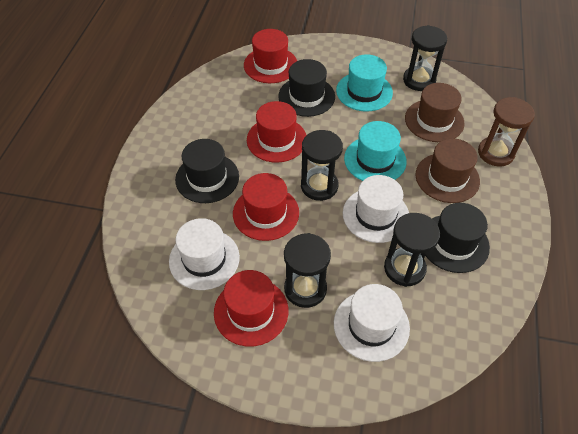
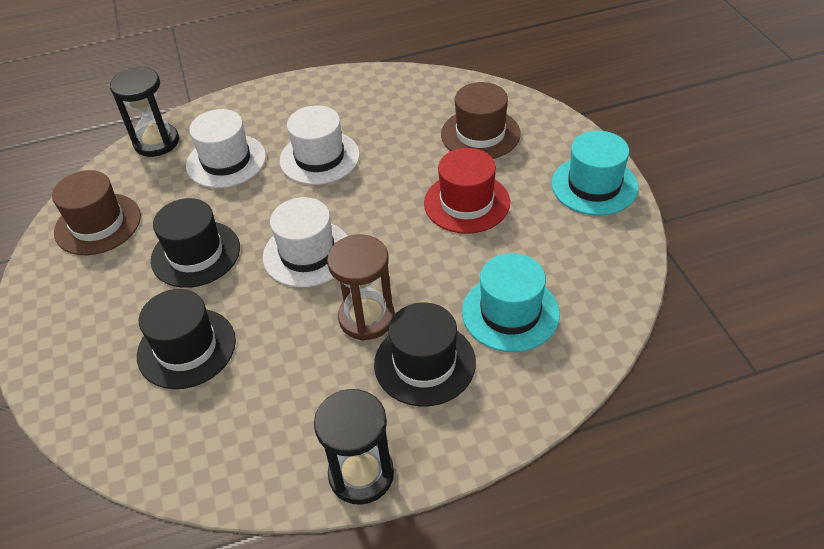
black hourglass: 4 -> 2
red hat: 4 -> 1

